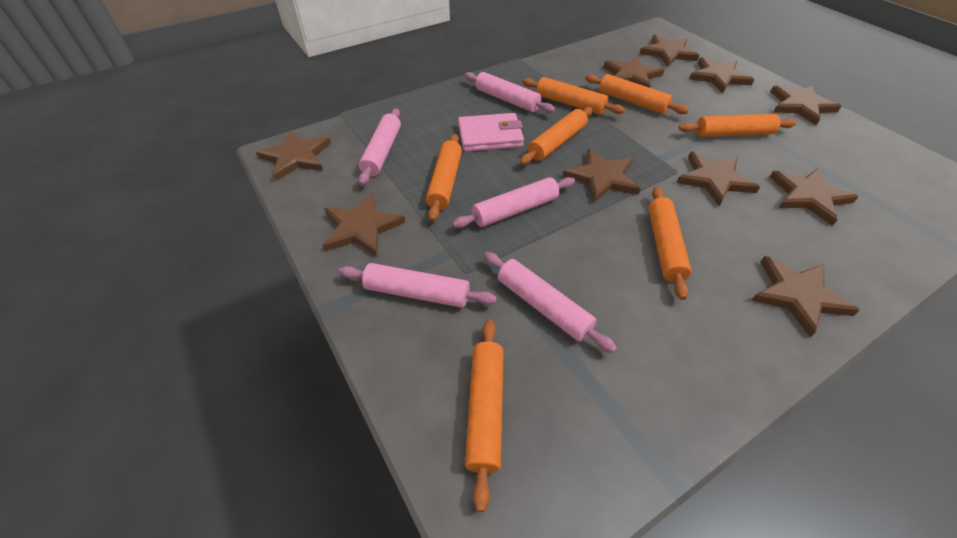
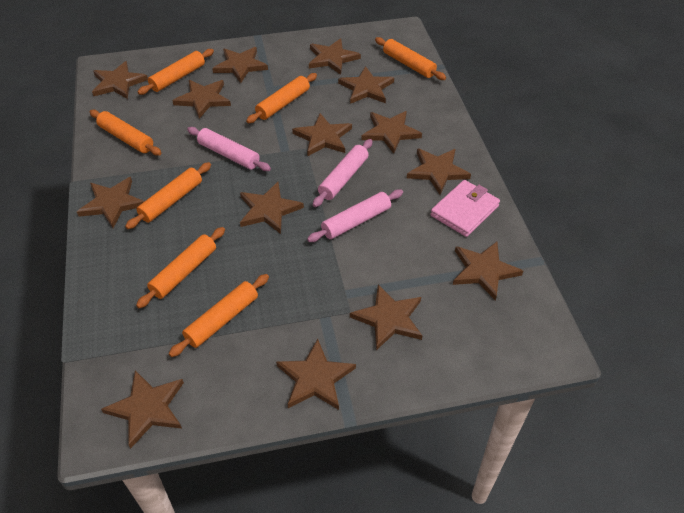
brown star: 10 -> 14
pink rolling pin: 5 -> 3

